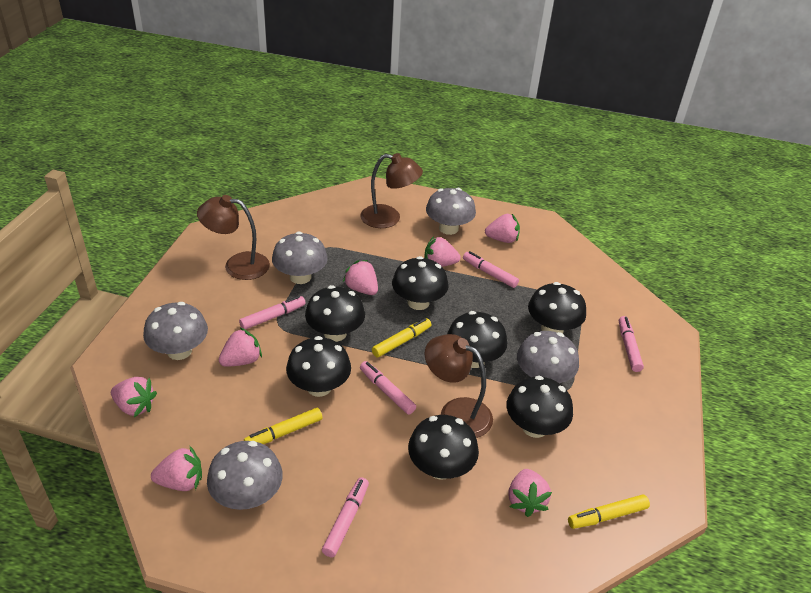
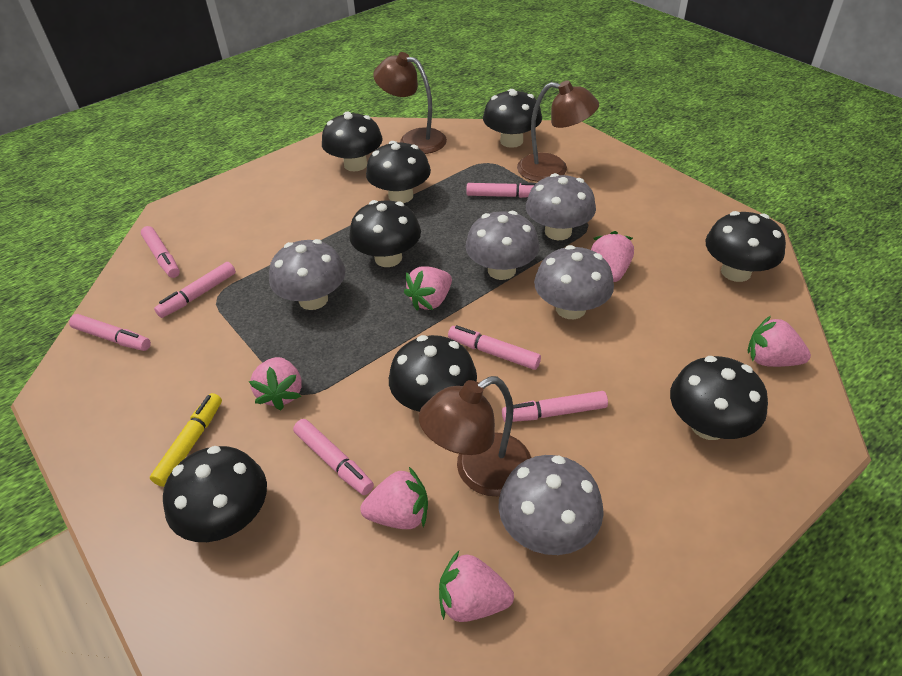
black mushroom: 7 -> 8
pink marker: 5 -> 7
pink strawberry: 7 -> 6
yellow marker: 3 -> 1

